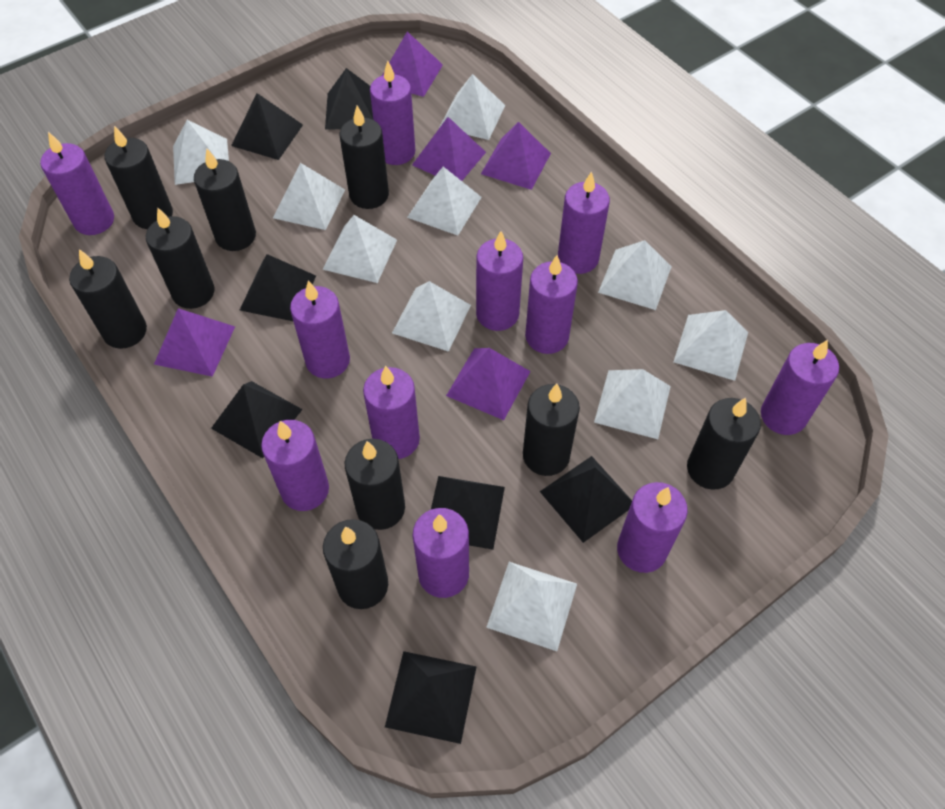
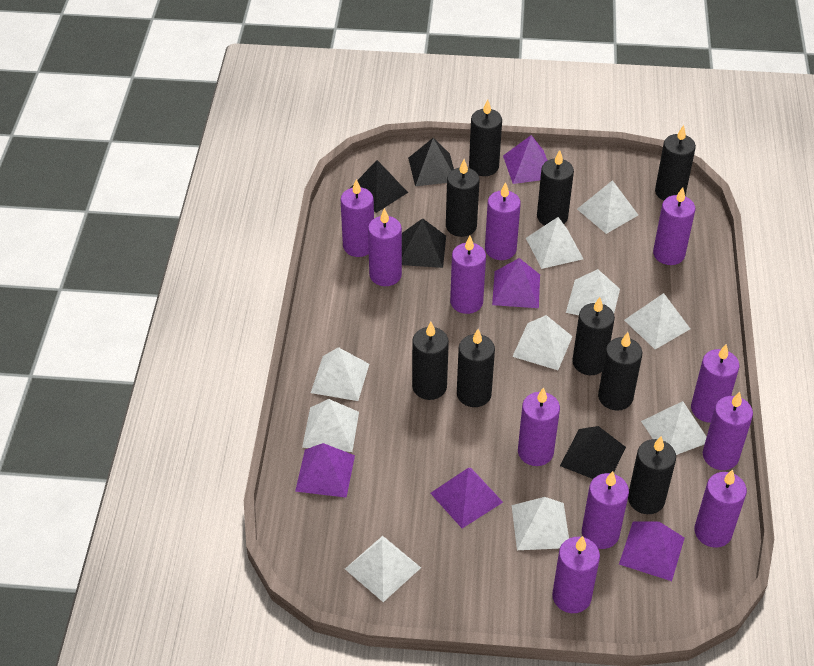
black pyramid: 7 -> 4

